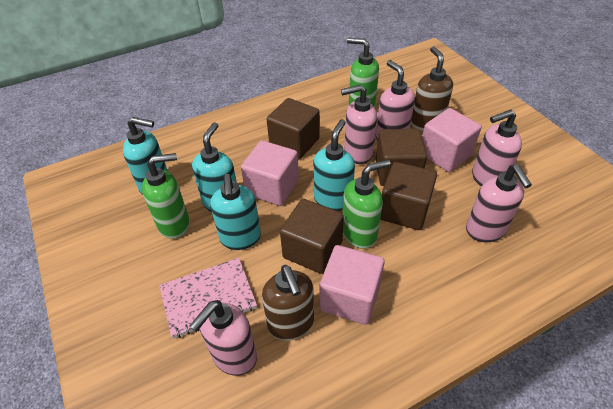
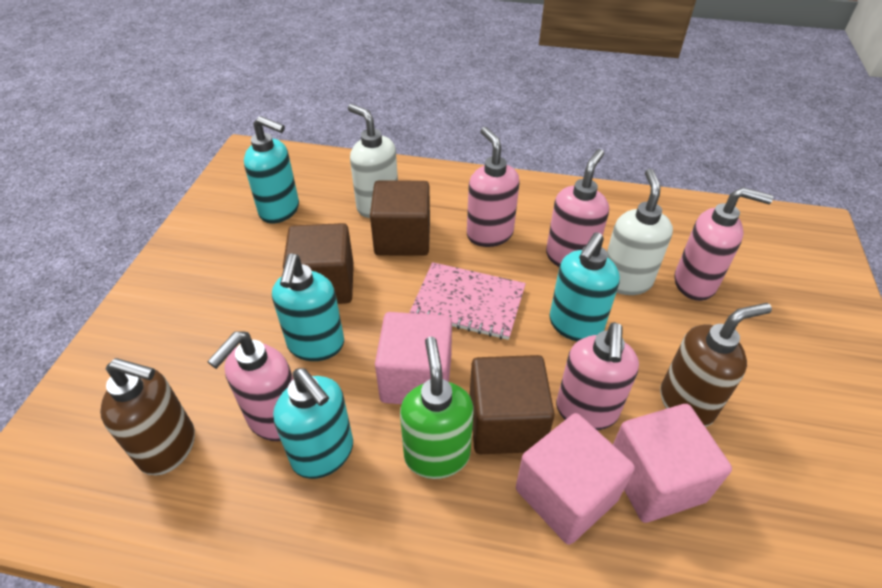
brown cube: 4 -> 3
green soap dispenser: 3 -> 1
white soap dispenser: 0 -> 2

